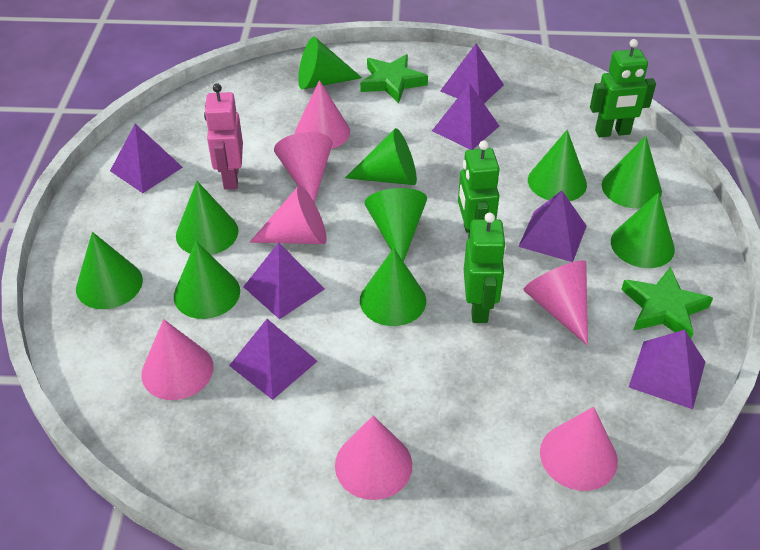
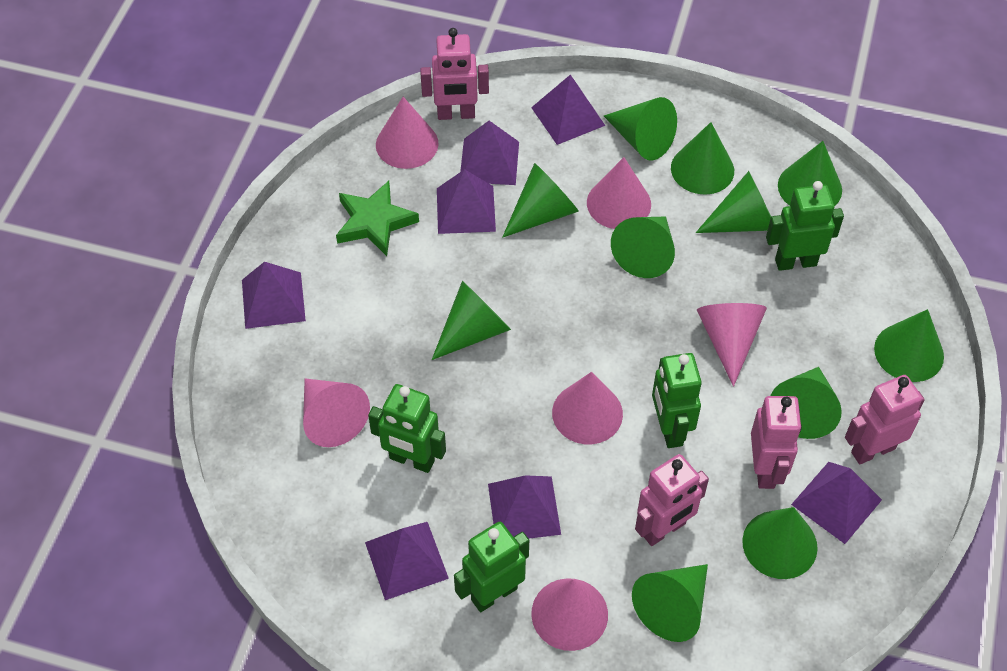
green cone: 10 -> 11
green robot: 3 -> 4
green star: 2 -> 1
pink cone: 7 -> 6
pink robot: 1 -> 4

